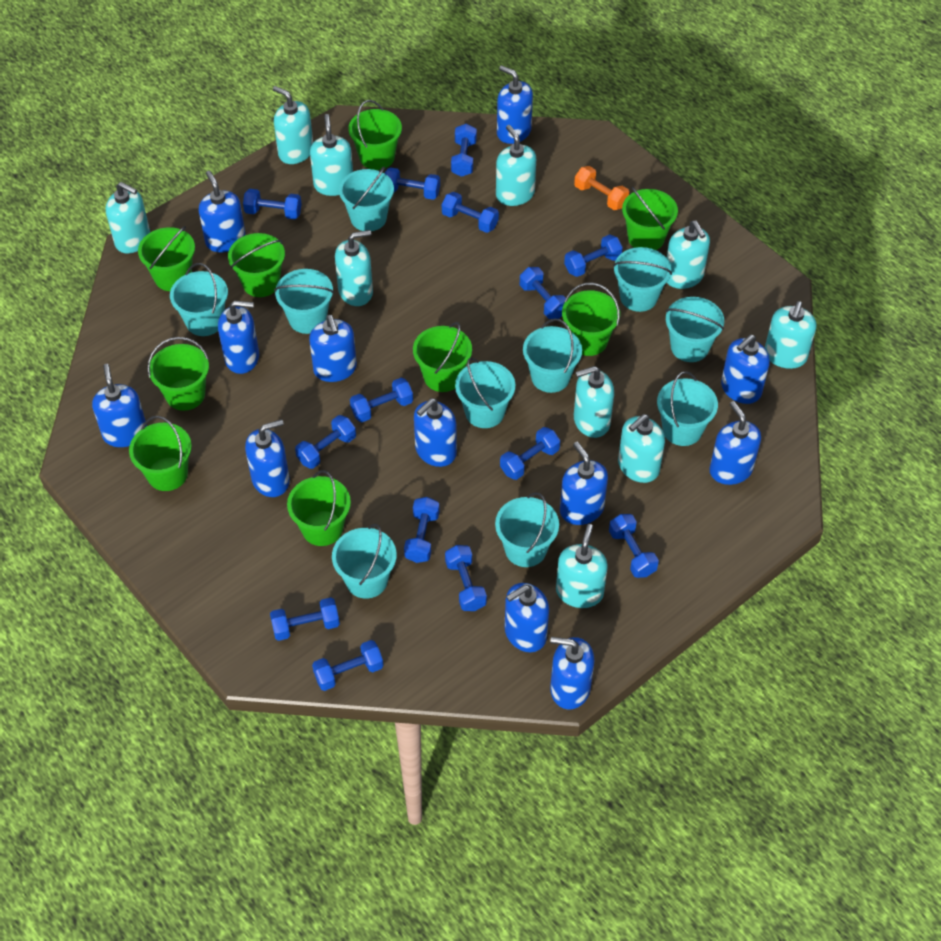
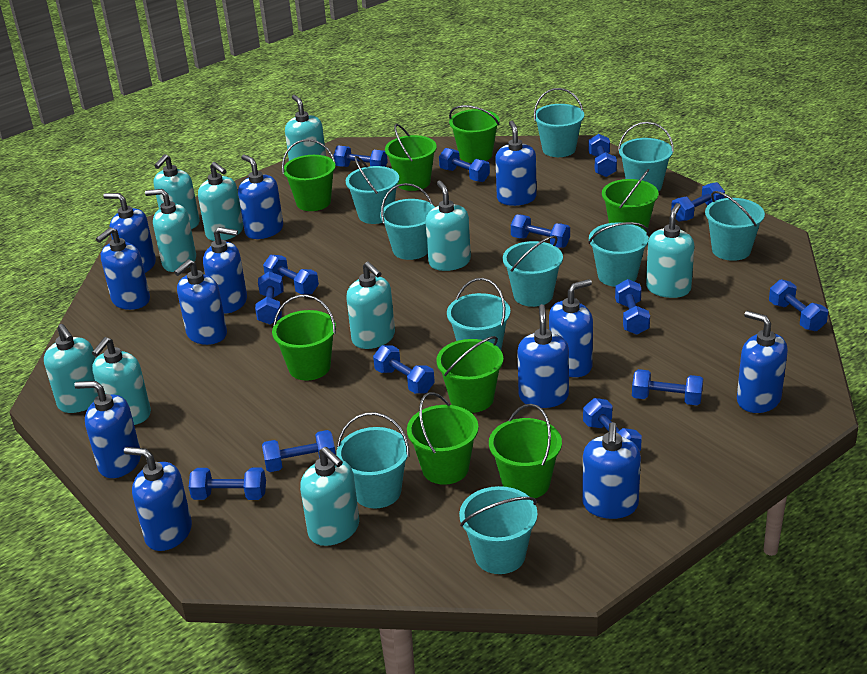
green bucket: 9 -> 8
orange dumbbell: 1 -> 0

